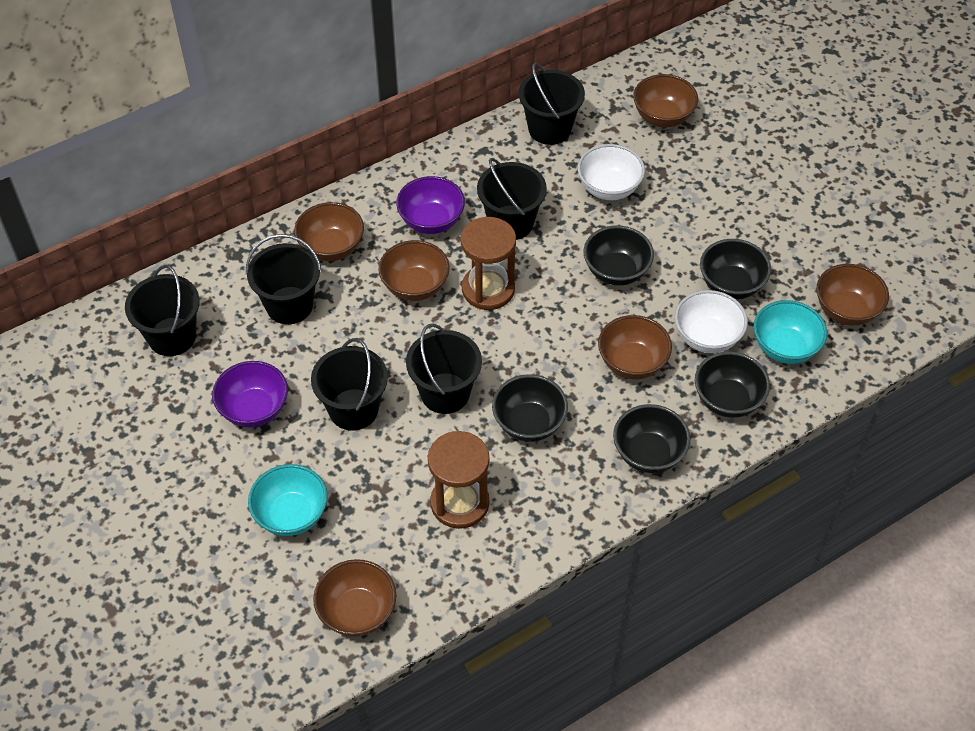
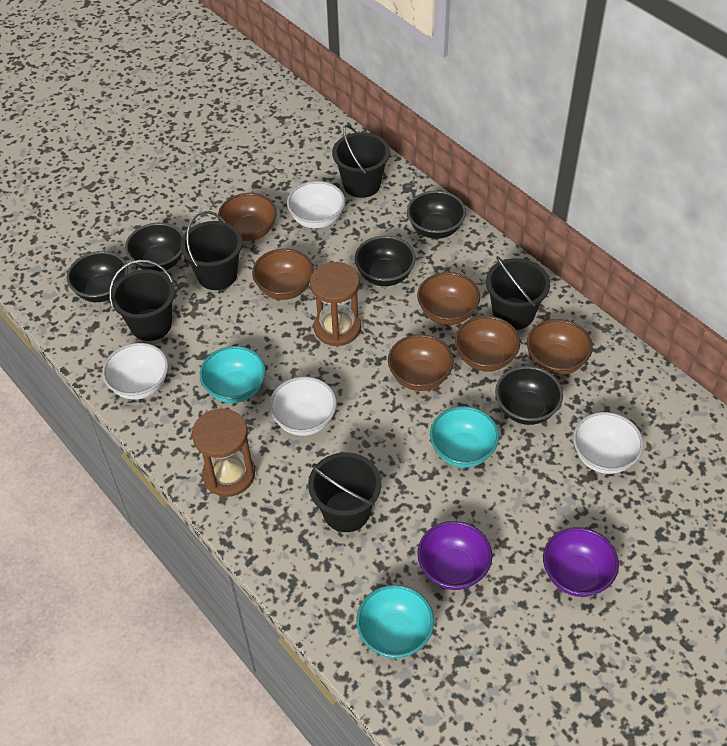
black bucket: 6 -> 5
turquoise bowl: 2 -> 3
white bowl: 2 -> 4

